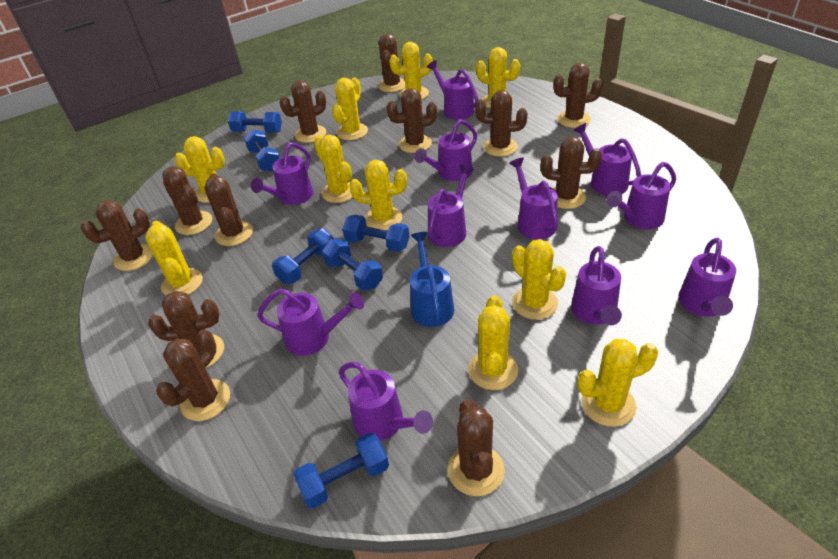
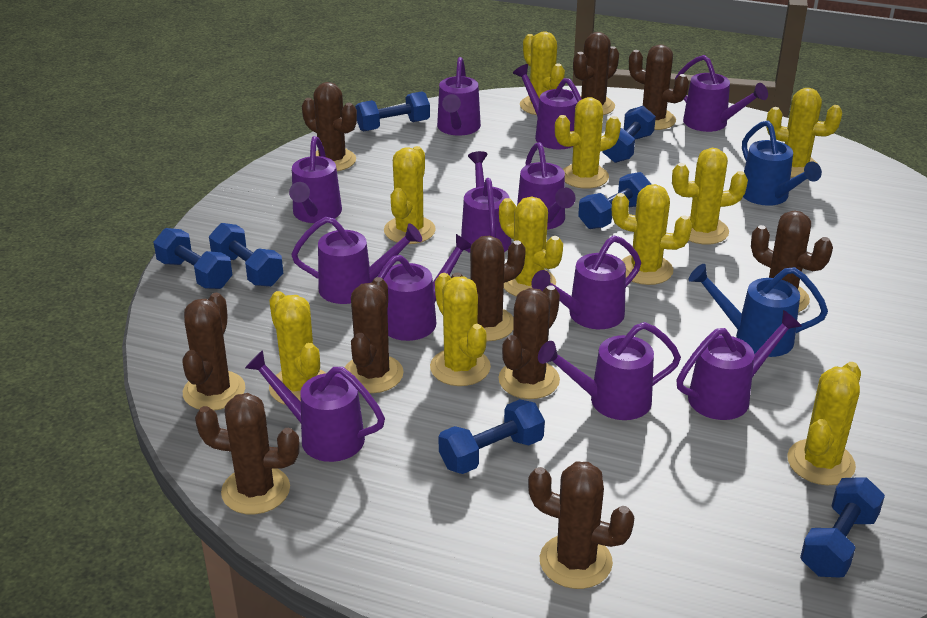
blue dumbbell: 6 -> 7
blue watering can: 1 -> 2
brown cactus: 12 -> 10
purple watering can: 11 -> 12

